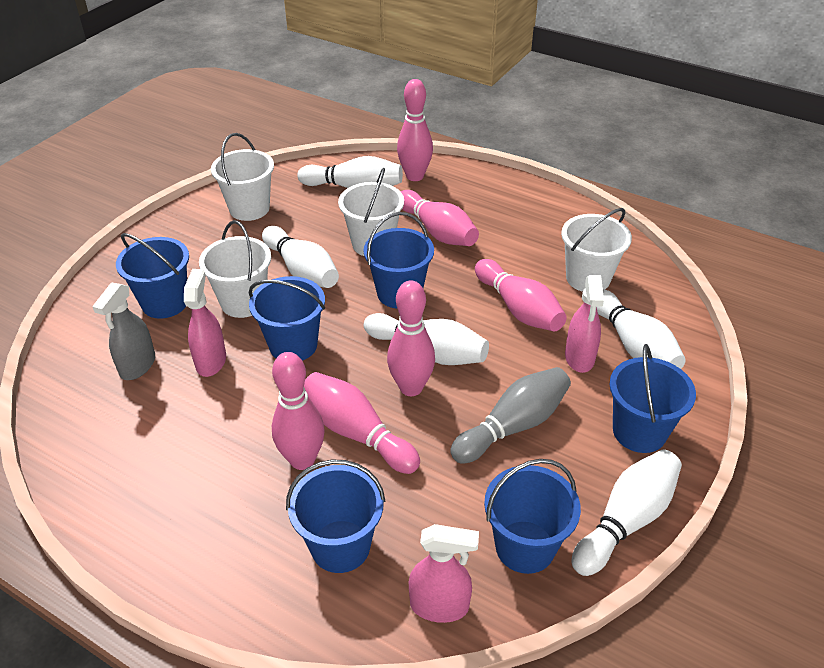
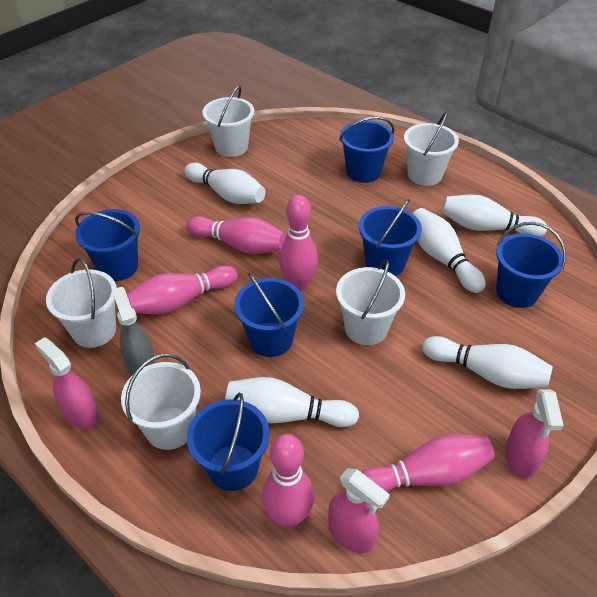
grey bowling pin: 1 -> 0
pink bowling pin: 6 -> 5
white bucket: 4 -> 5

